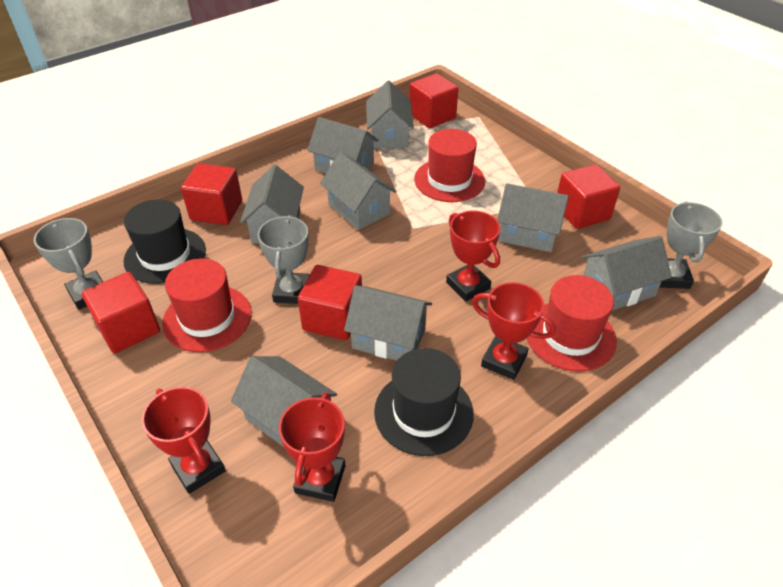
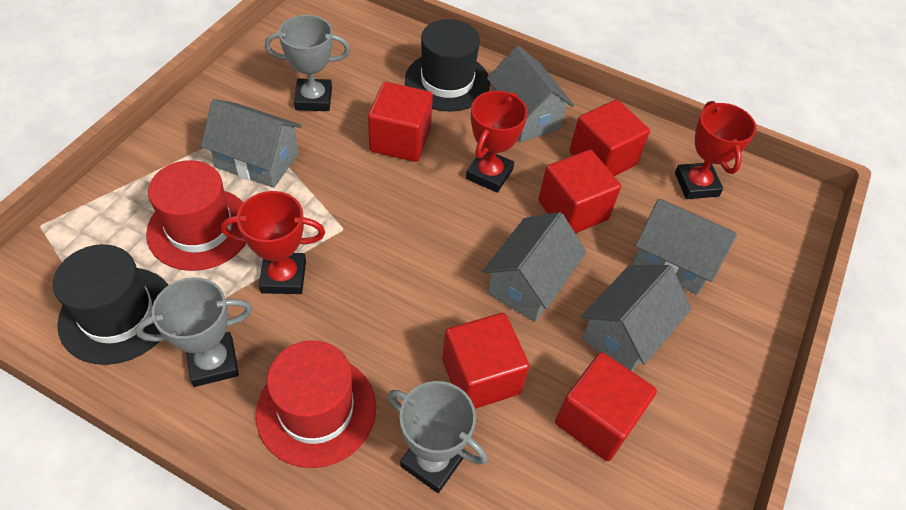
grey house: 8 -> 5
red hat: 3 -> 2
red trophy: 4 -> 3

